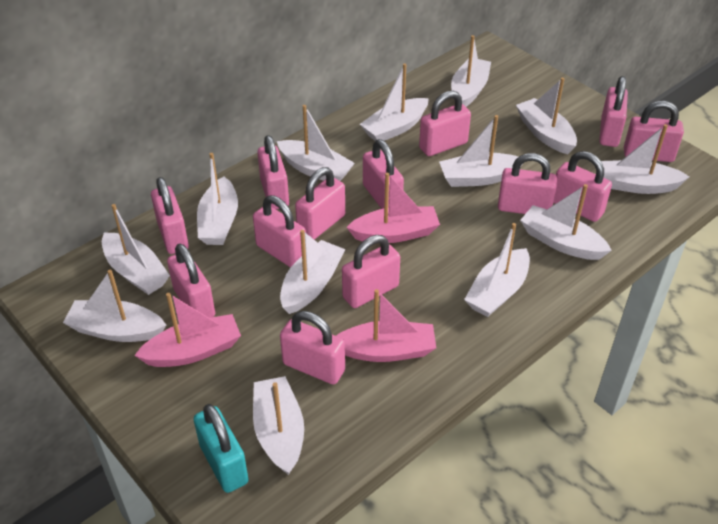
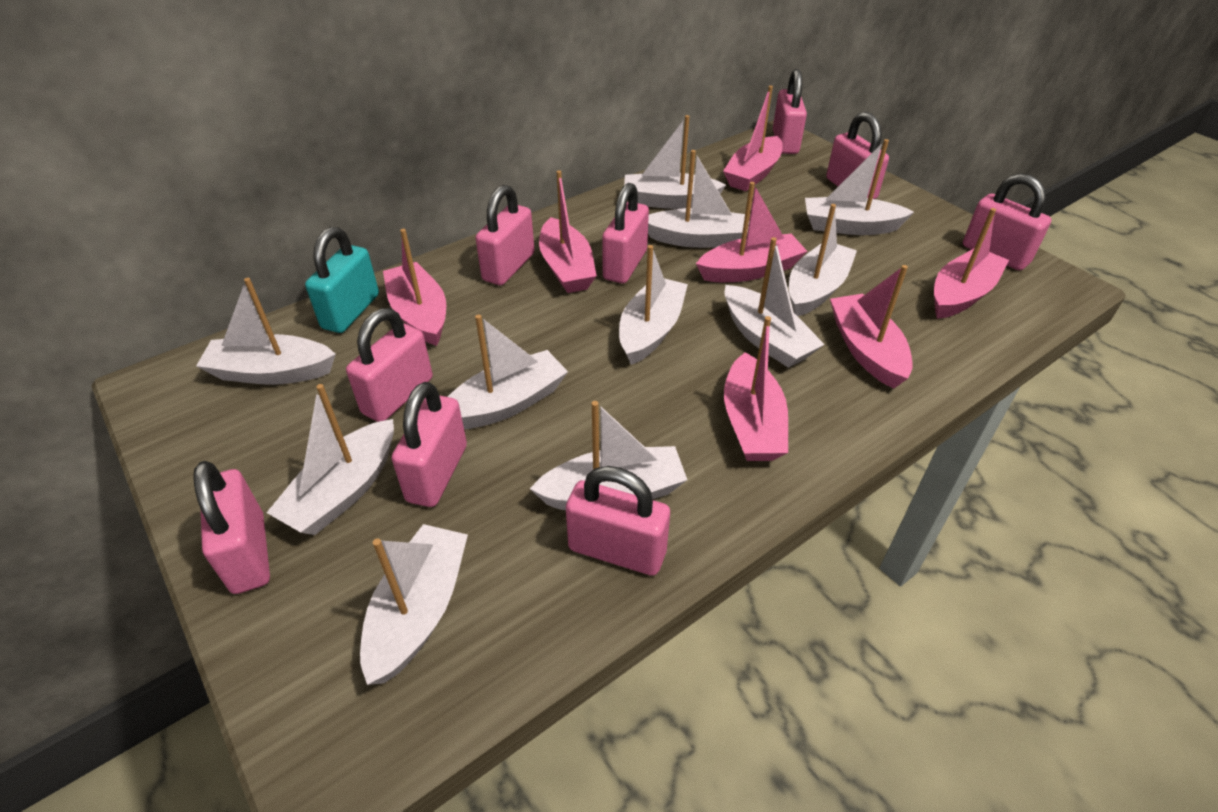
pink boat: 3 -> 7
pink padlock: 13 -> 9
white boat: 13 -> 11

